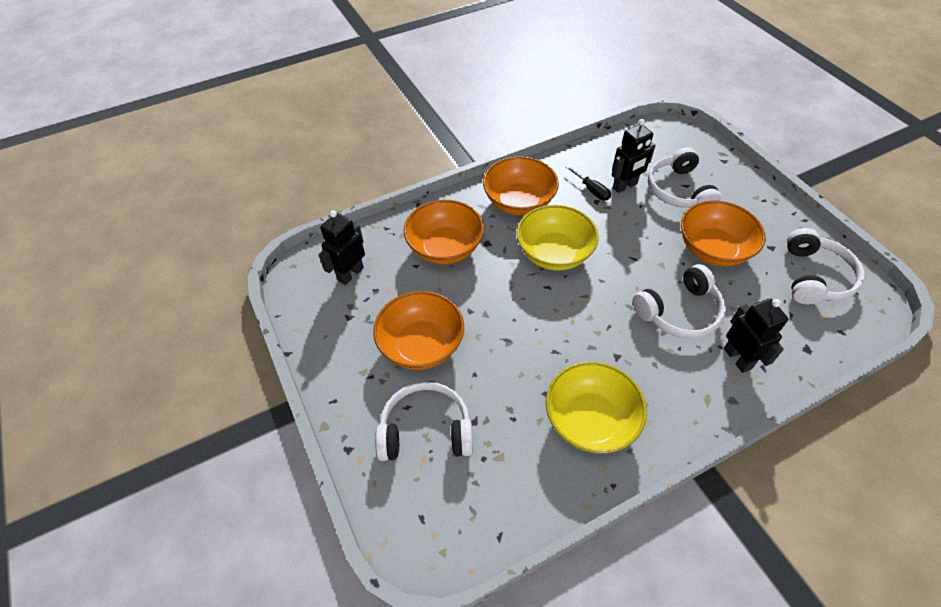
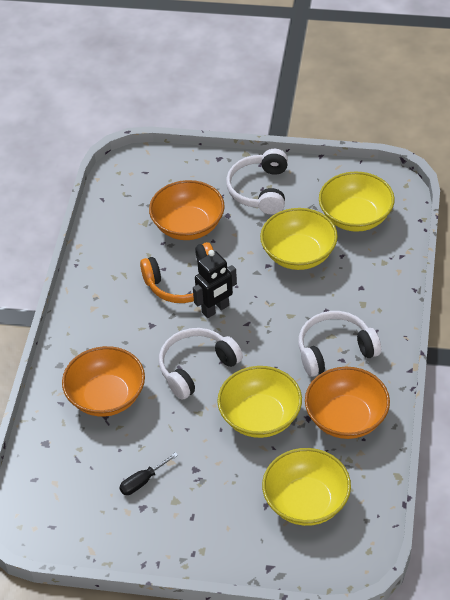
black robot: 3 -> 1
orange bowl: 4 -> 3
orange headphones: 0 -> 1
white headphones: 4 -> 3
yellow bowl: 2 -> 4

